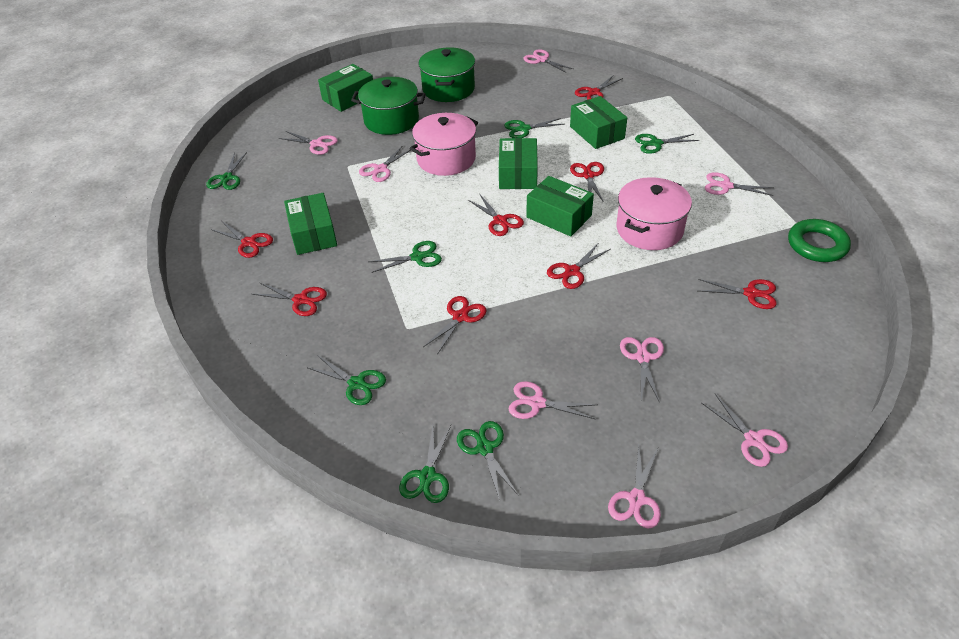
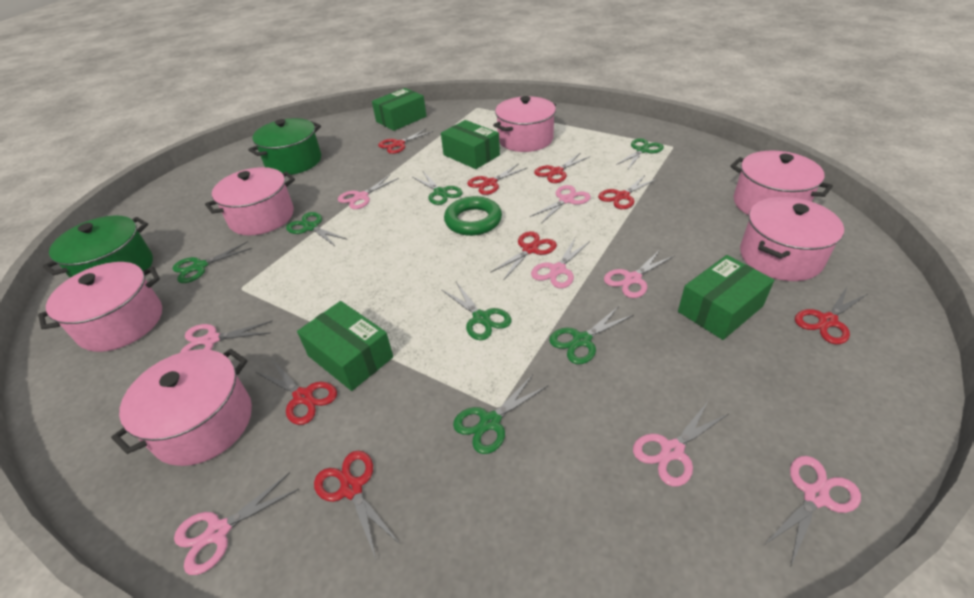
green box: 5 -> 4
pink pot: 2 -> 6

